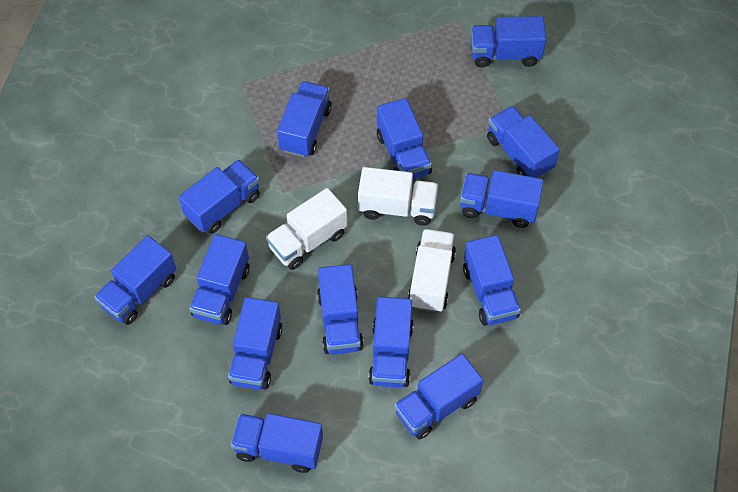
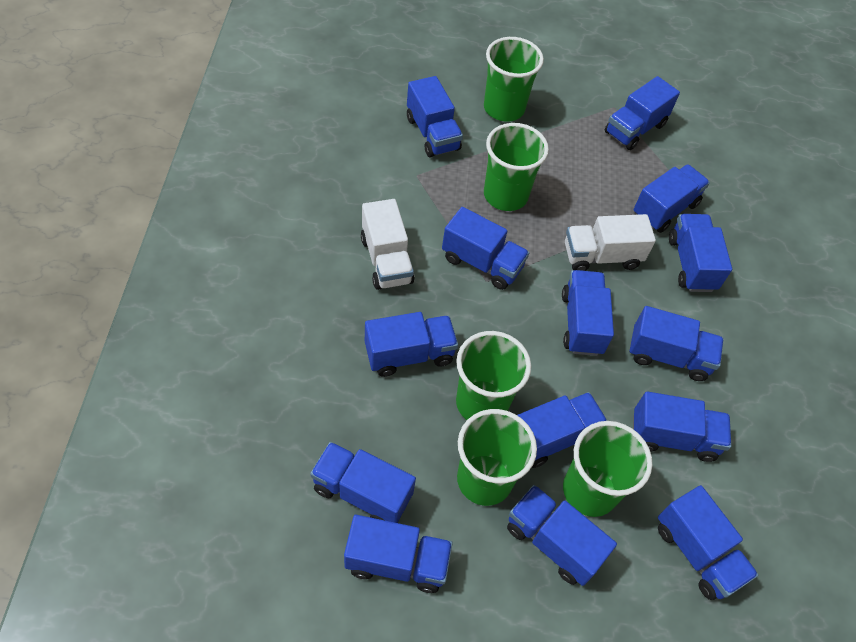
green cup: 0 -> 5
white truck: 3 -> 2

